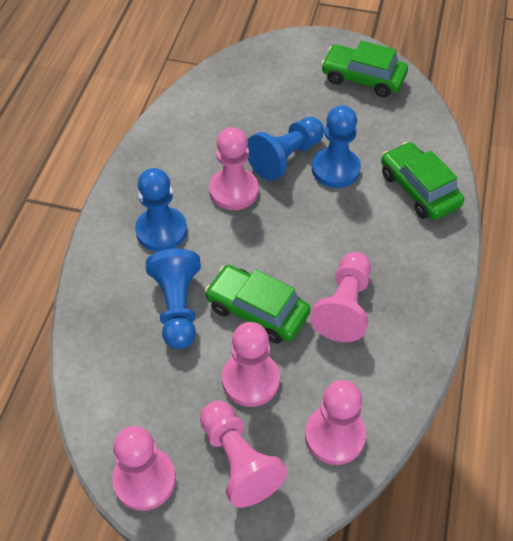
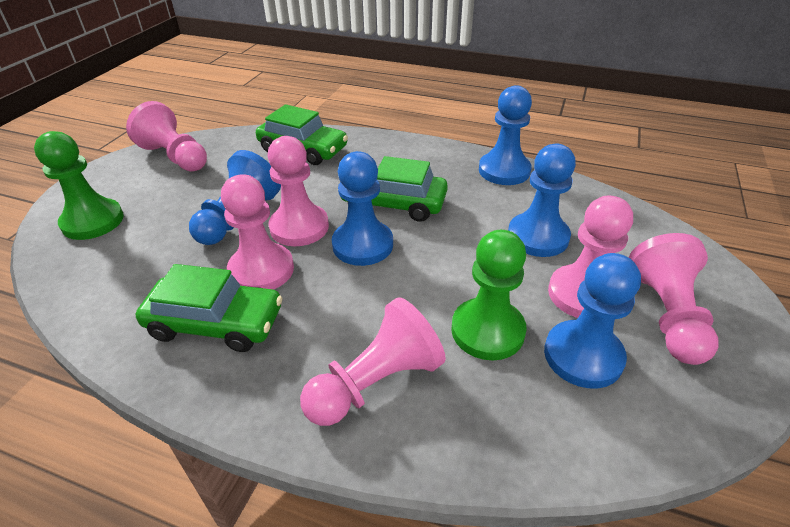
blue pawn: 4 -> 5
green pawn: 0 -> 2

